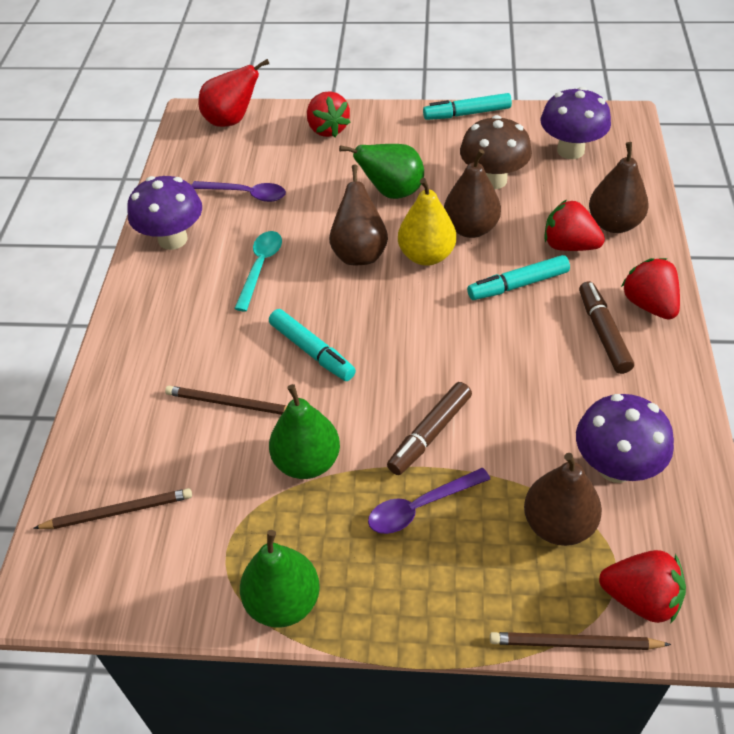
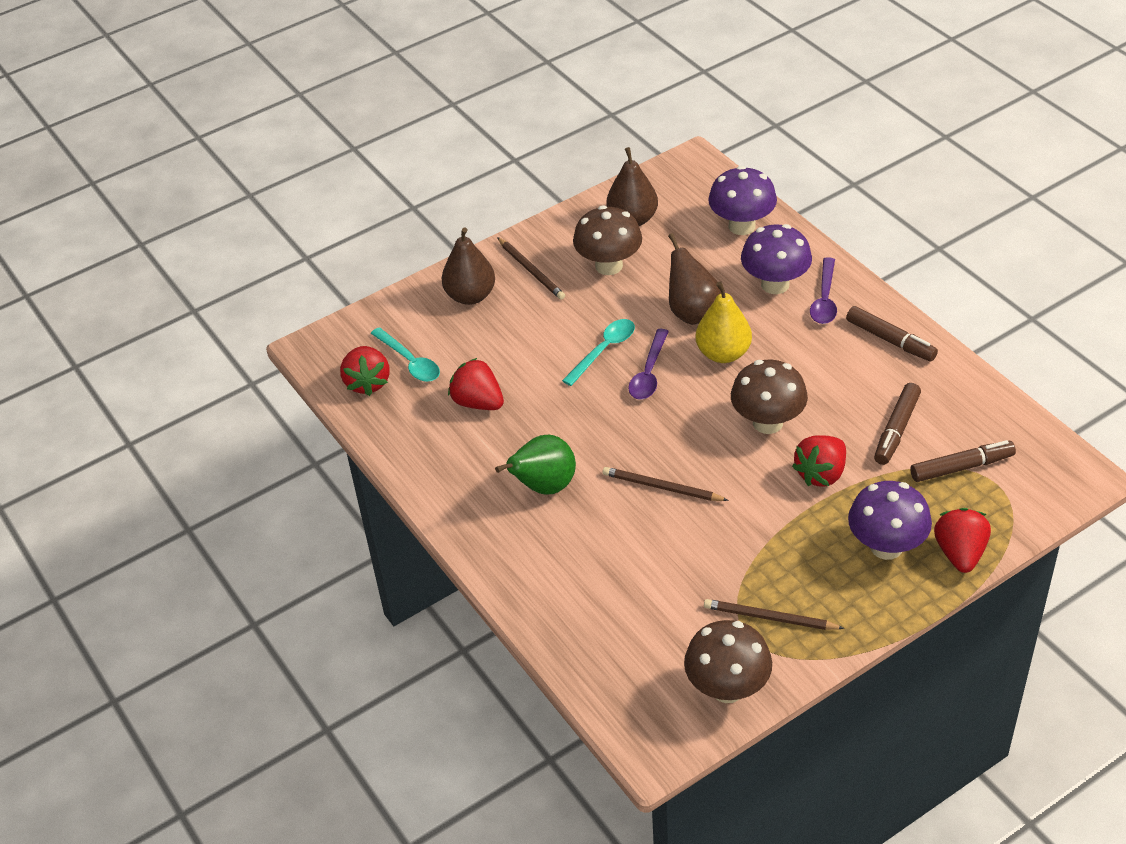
brown marker: 2 -> 3
brown mushroom: 1 -> 3
brown pear: 4 -> 3
green pear: 3 -> 1
red pear: 1 -> 0
turquoise marker: 3 -> 0
turquoise spoon: 1 -> 2

